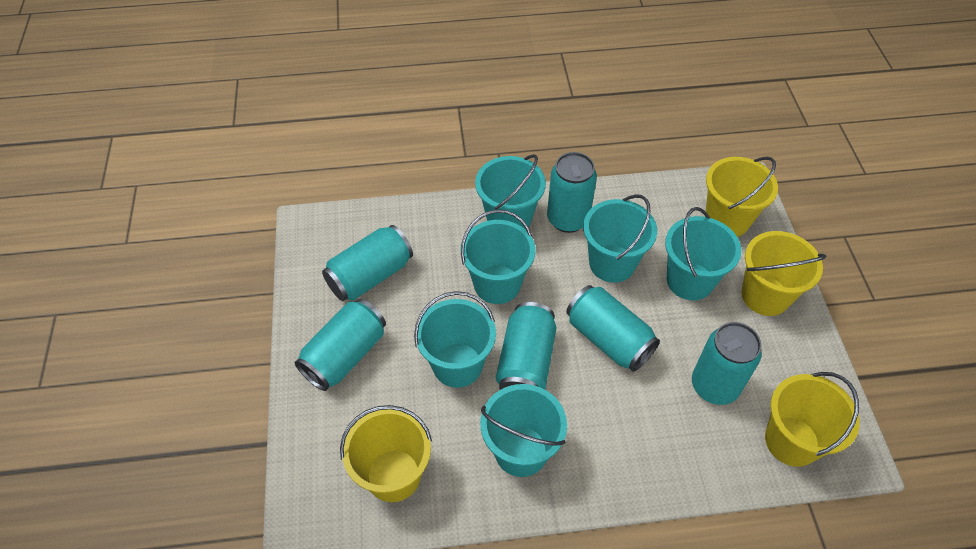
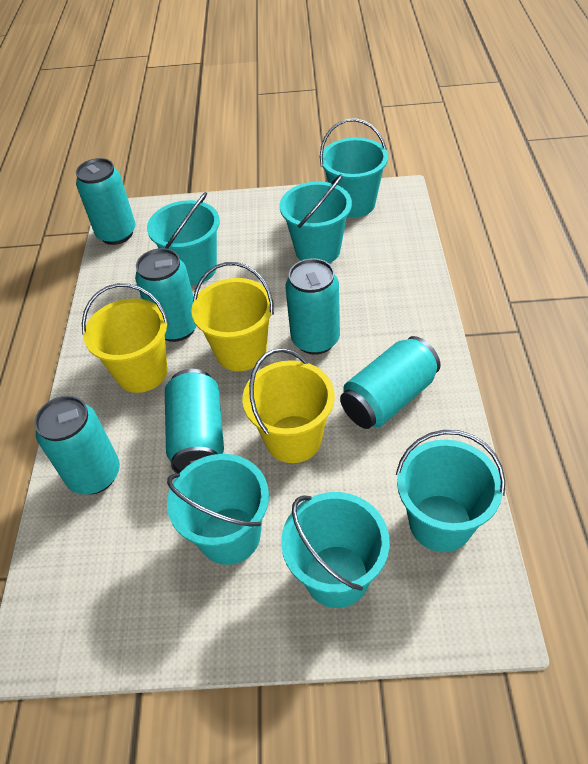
yellow bucket: 4 -> 3

